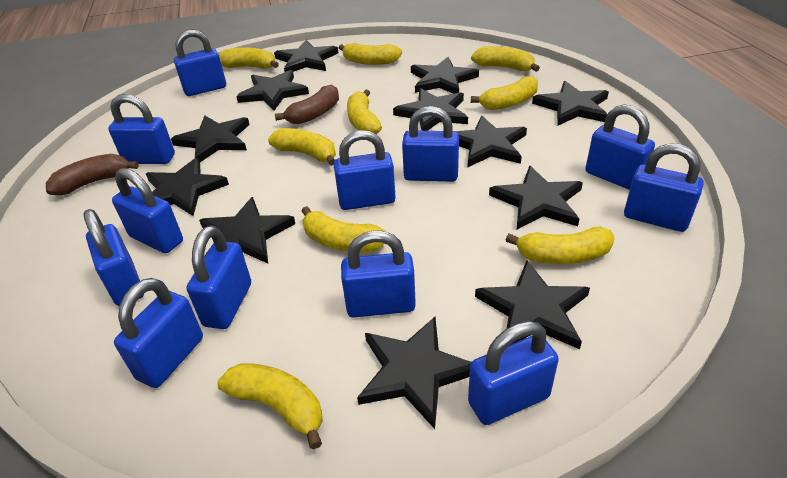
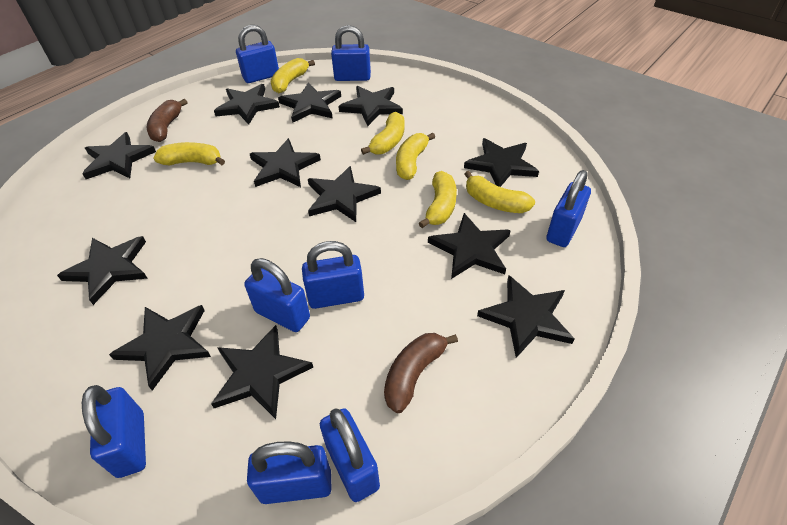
blue padlock: 12 -> 8
yellow banana: 9 -> 6

